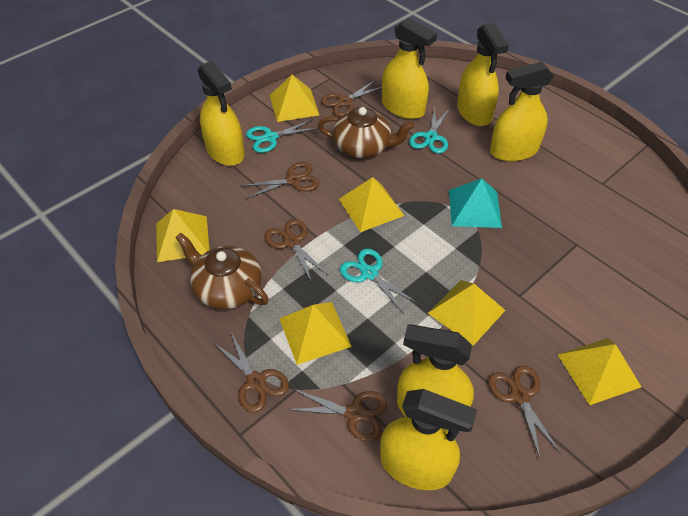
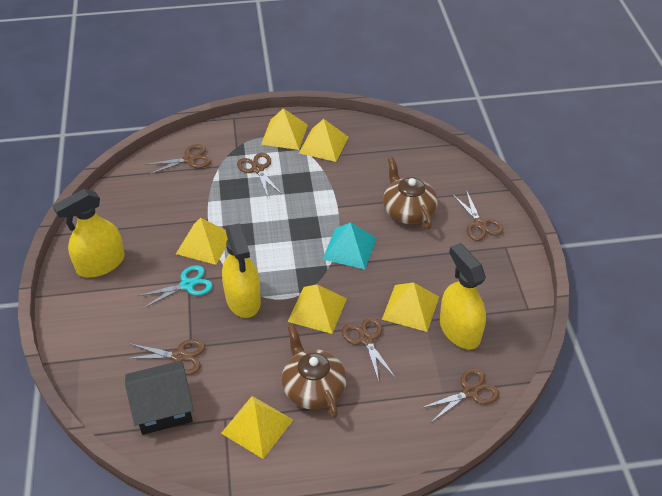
black house: 0 -> 1
turquoise scissors: 3 -> 1
yellow spray bottle: 6 -> 3

